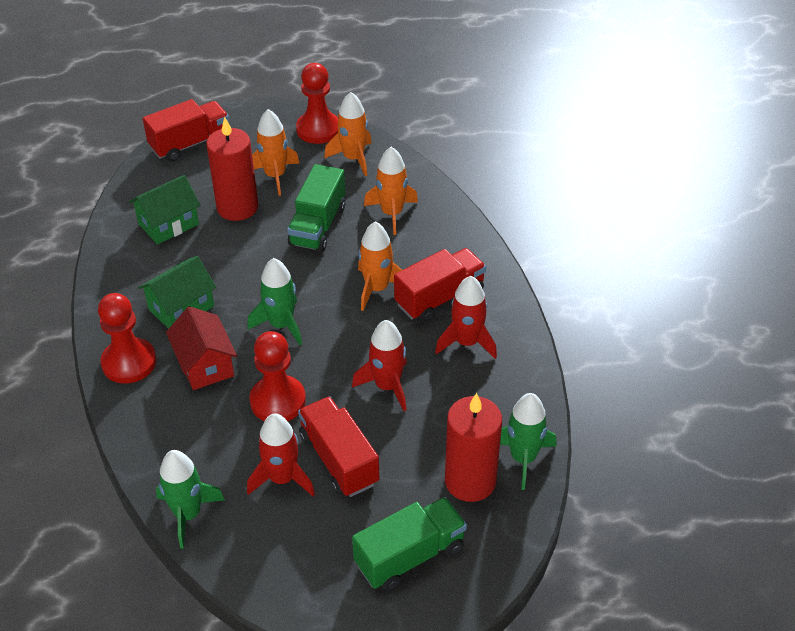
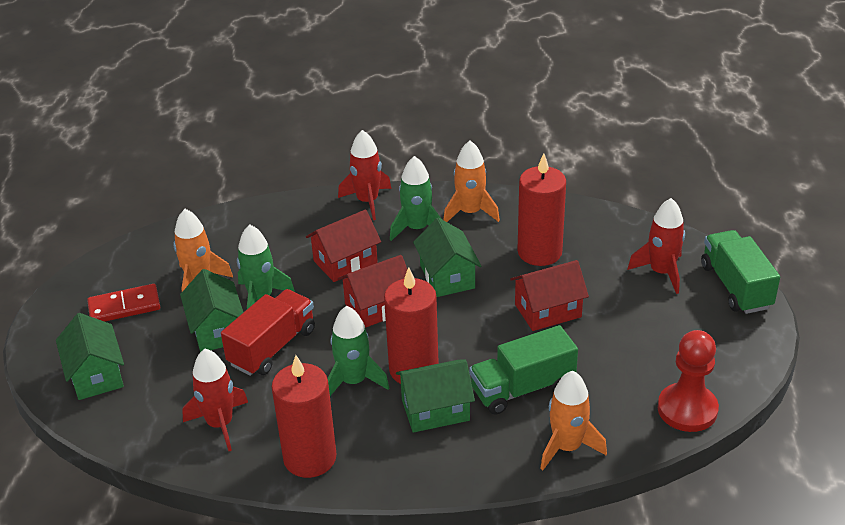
green house: 2 -> 4
orange rocket: 4 -> 3
red candle: 2 -> 3
red domino: 0 -> 1
red house: 1 -> 3
red pawn: 3 -> 1
red truck: 3 -> 1

